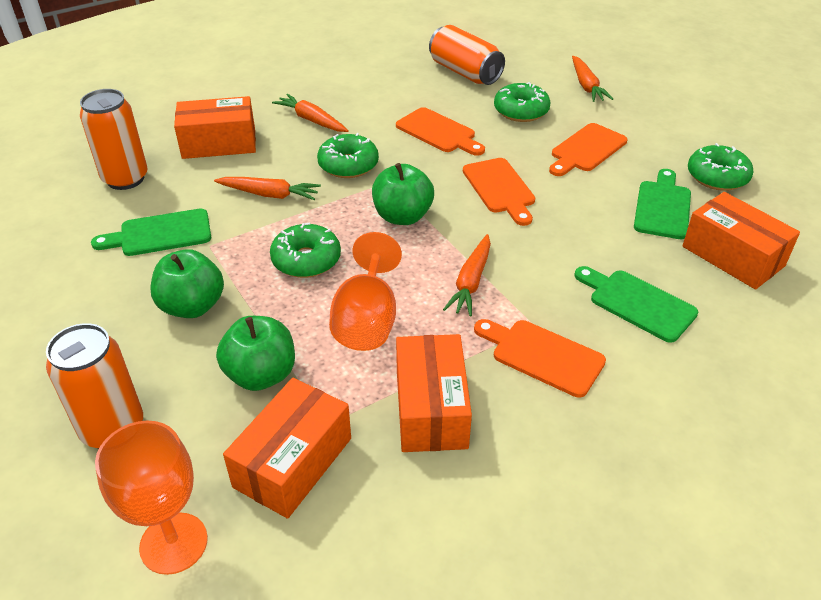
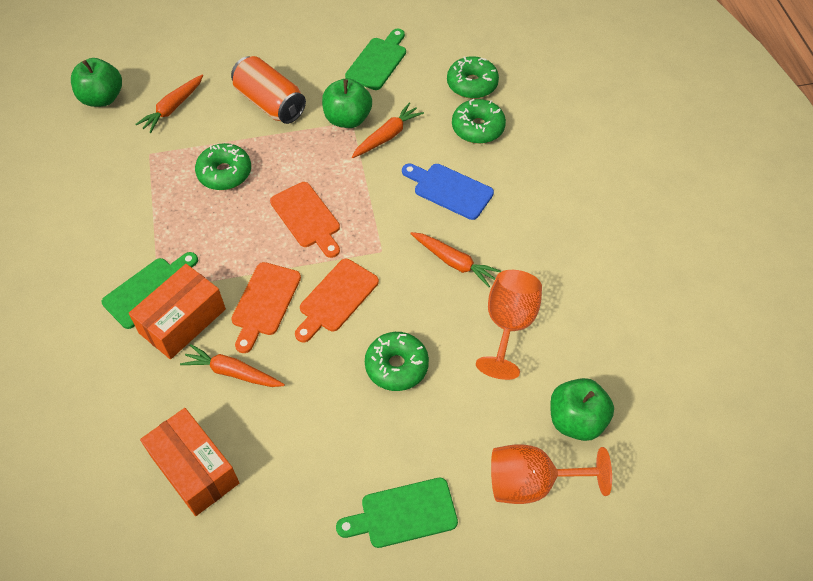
blue cutting board: 0 -> 1
orange box: 4 -> 2
orange can: 3 -> 1
orange cutting board: 4 -> 3

